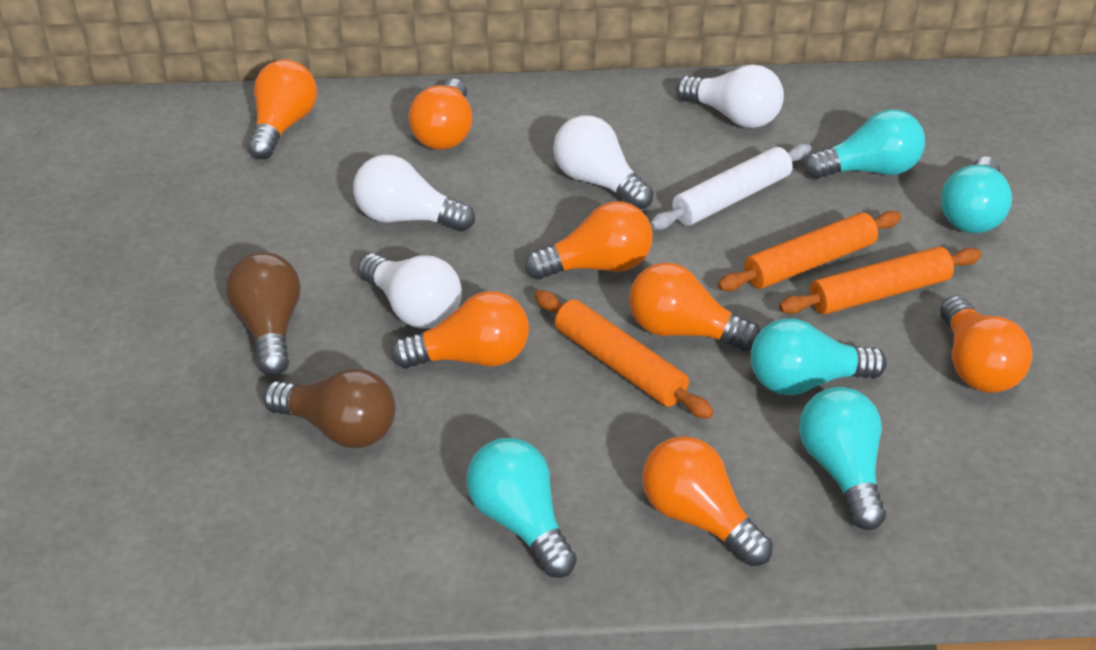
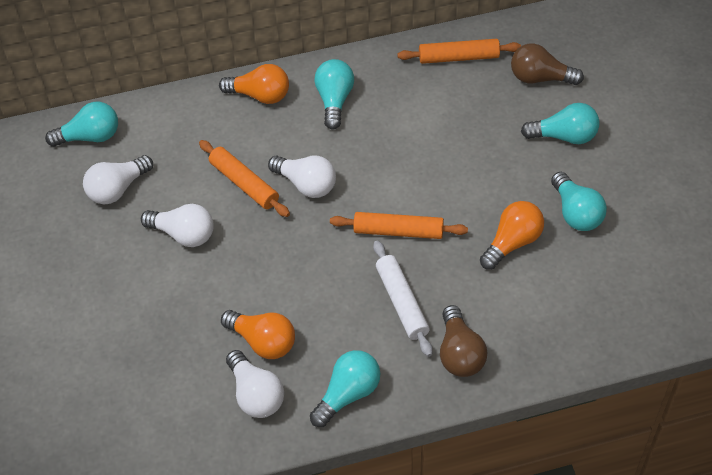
orange light bulb: 7 -> 3

